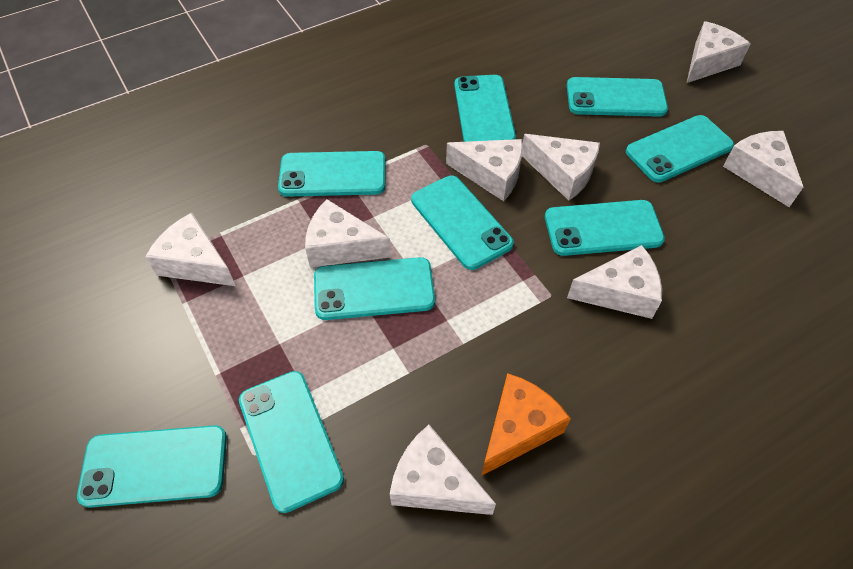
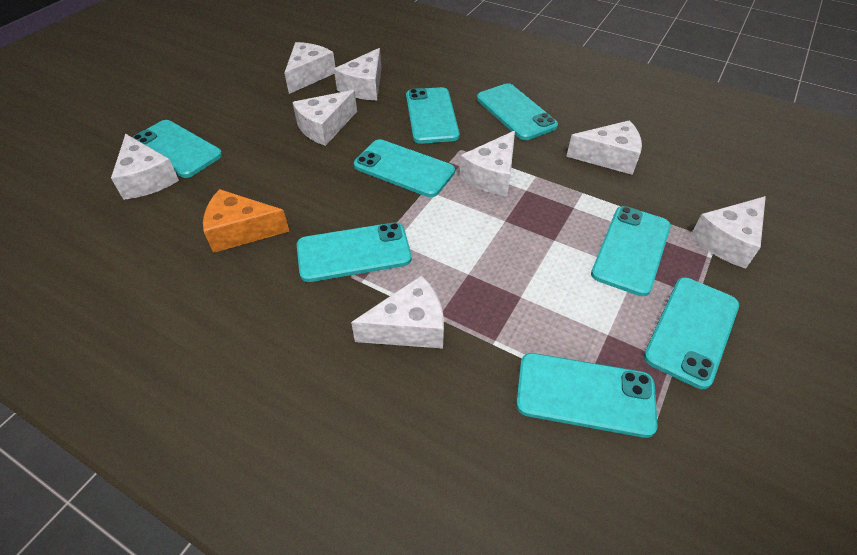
turquoise phone: 9 -> 8

